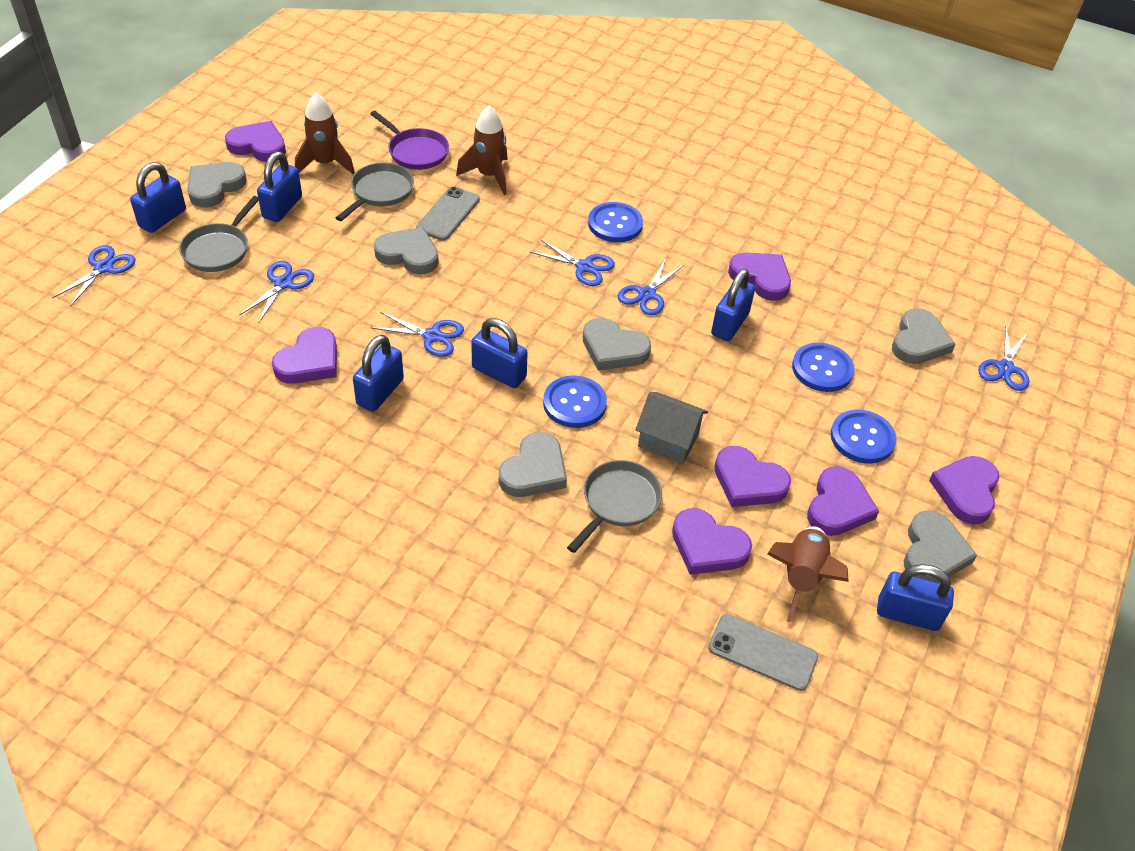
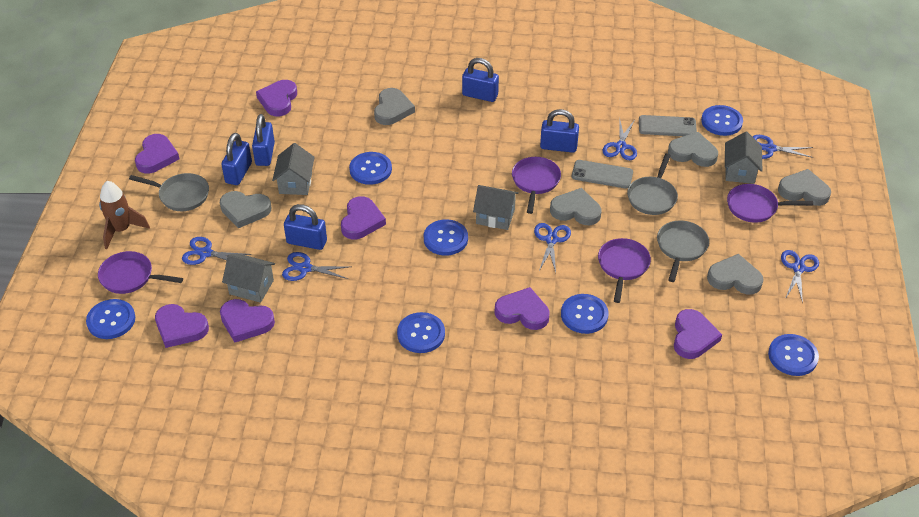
blue button: 4 -> 7
blue padlock: 6 -> 5
brown rocket: 3 -> 1
grey house: 1 -> 4
purple pan: 1 -> 4

